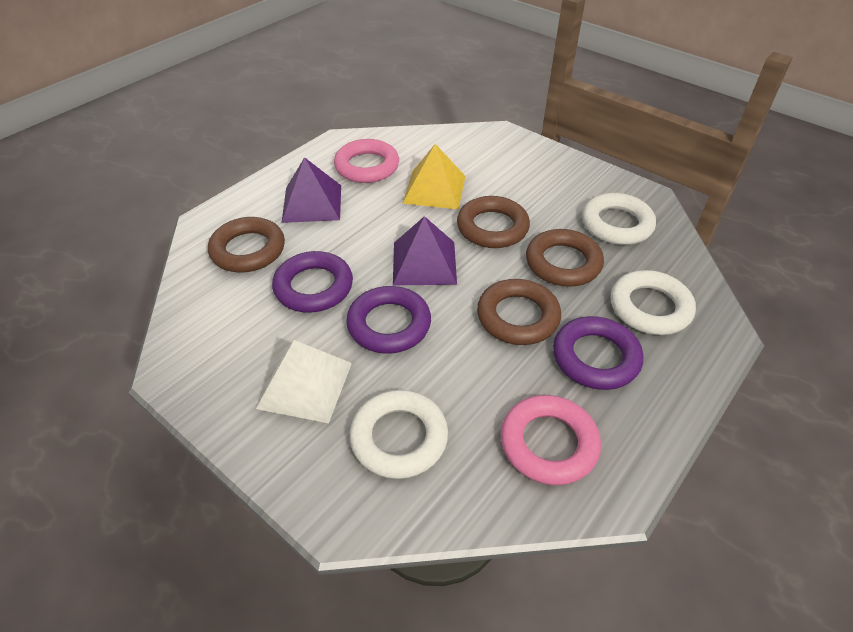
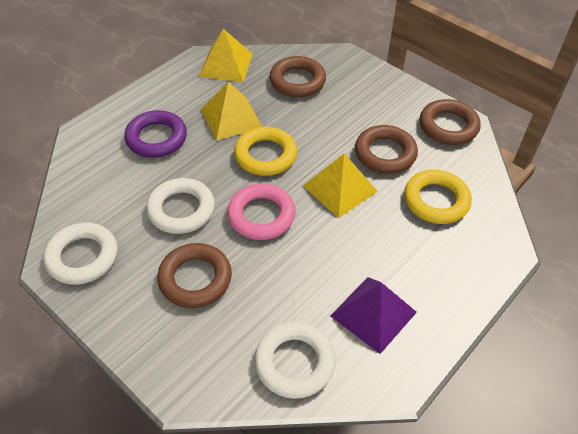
pink ring: 2 -> 1
purple pyramid: 2 -> 1
purple ring: 3 -> 1
white pyramid: 1 -> 0
yellow pyramid: 1 -> 3
yellow ring: 0 -> 2

